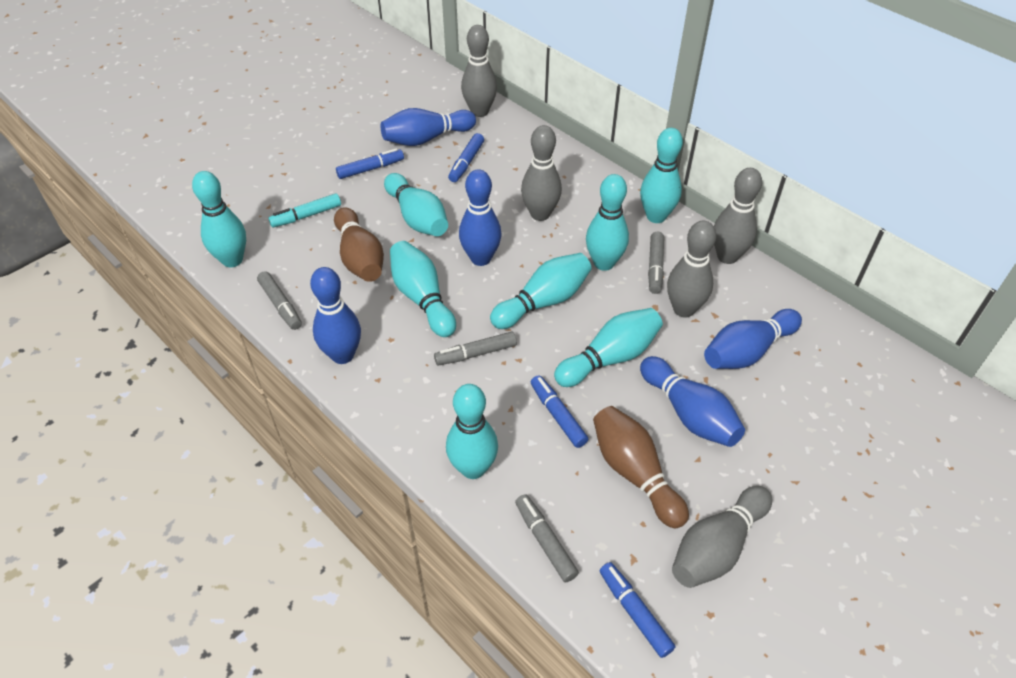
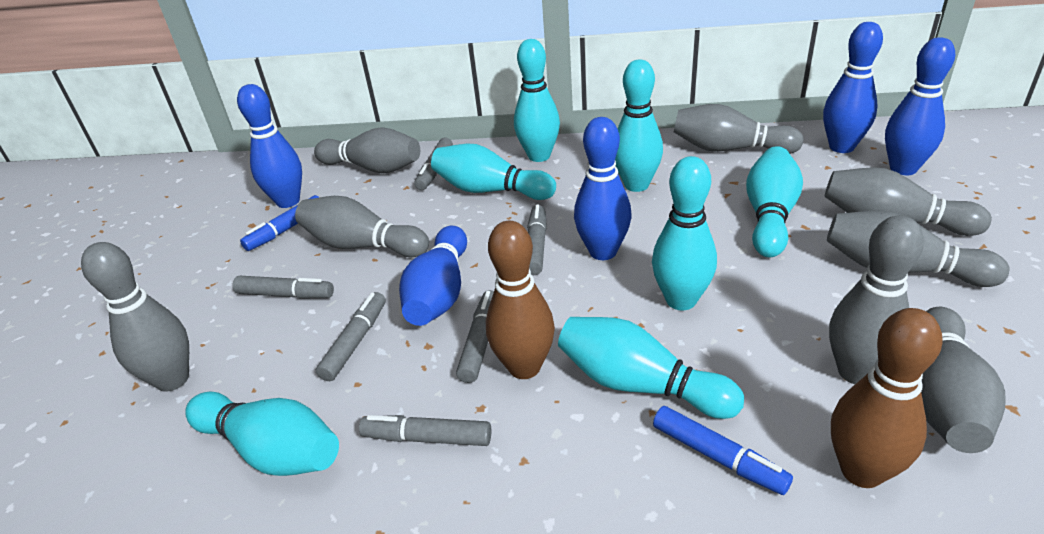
blue marker: 4 -> 2
grey bowling pin: 5 -> 8
grey marker: 4 -> 6
turquoise bowling pin: 8 -> 7
turquoise marker: 1 -> 0

